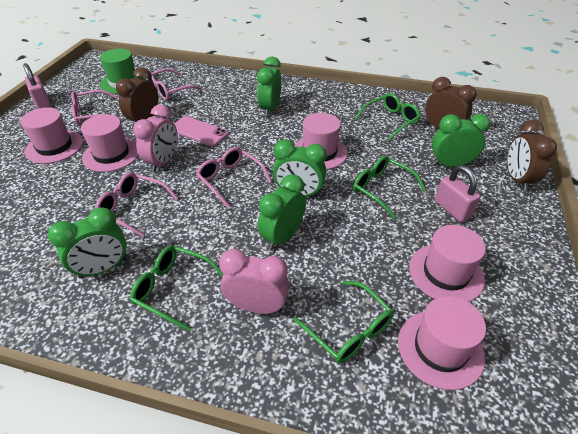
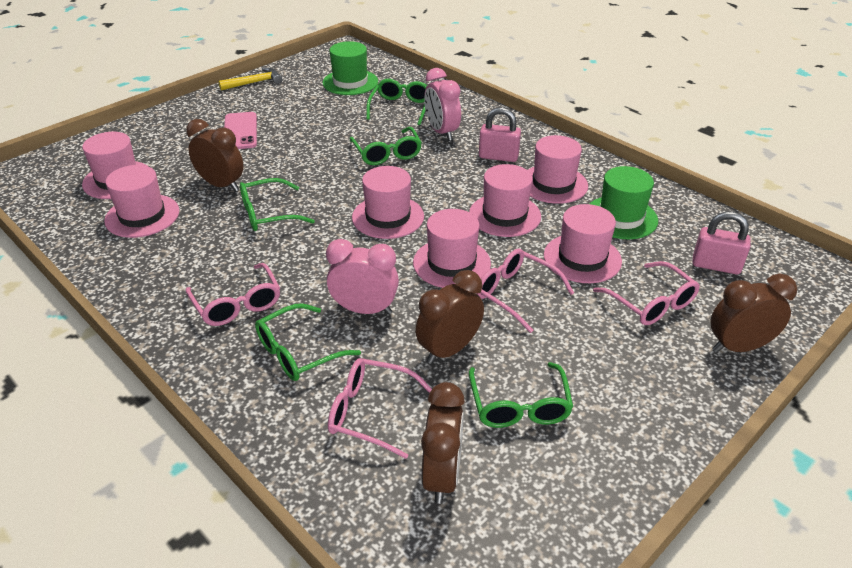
brown clock: 3 -> 4
green clock: 5 -> 0
green glasses: 4 -> 5
green hat: 1 -> 2
pink hat: 5 -> 7
yellow hammer: 0 -> 1

